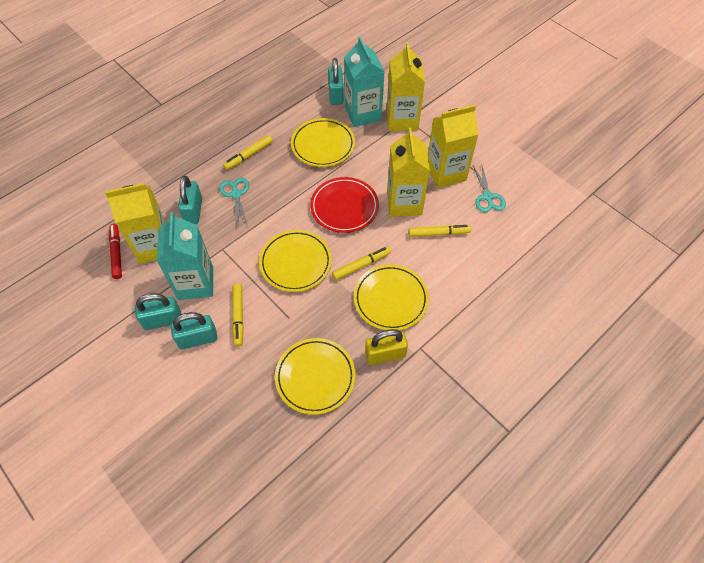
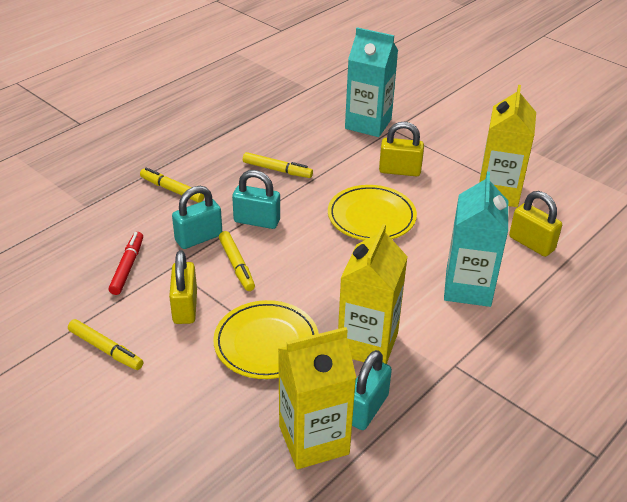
red plate: 1 -> 0
turquoise padlock: 4 -> 3
turquoise scissors: 2 -> 0
yellow carton: 4 -> 3
yellow padlock: 1 -> 3
yellow plate: 4 -> 2

